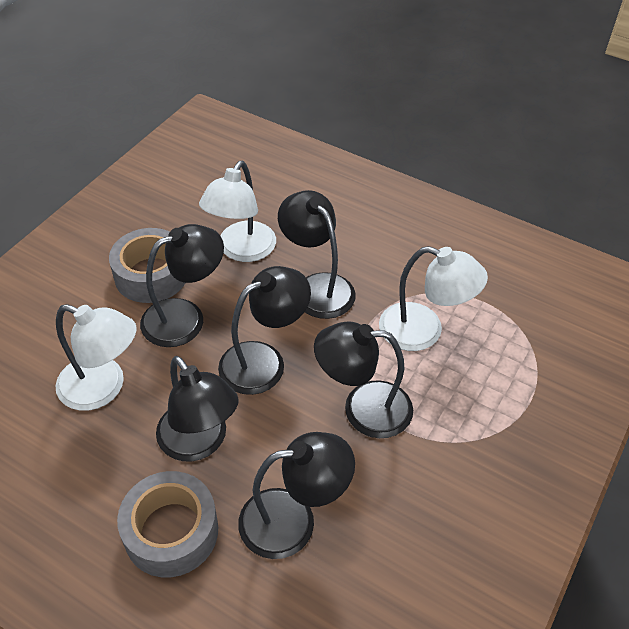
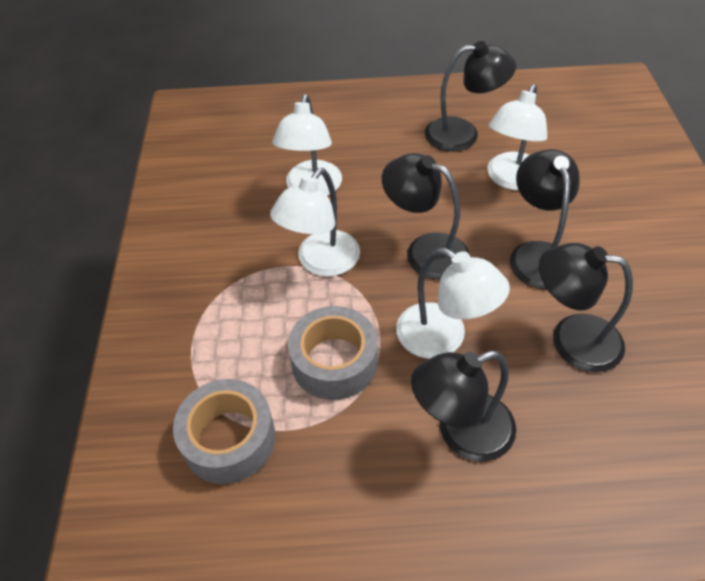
black lamp: 6 -> 5
white lamp: 3 -> 4

